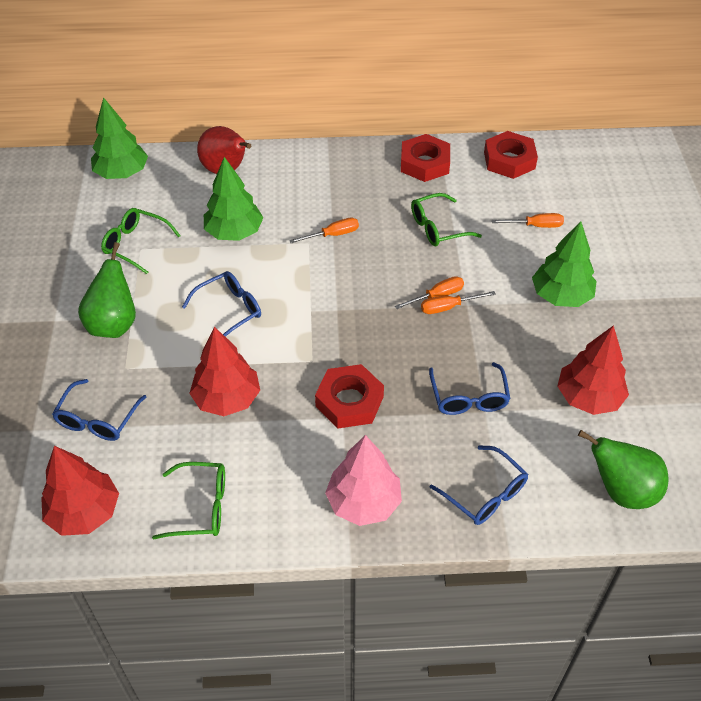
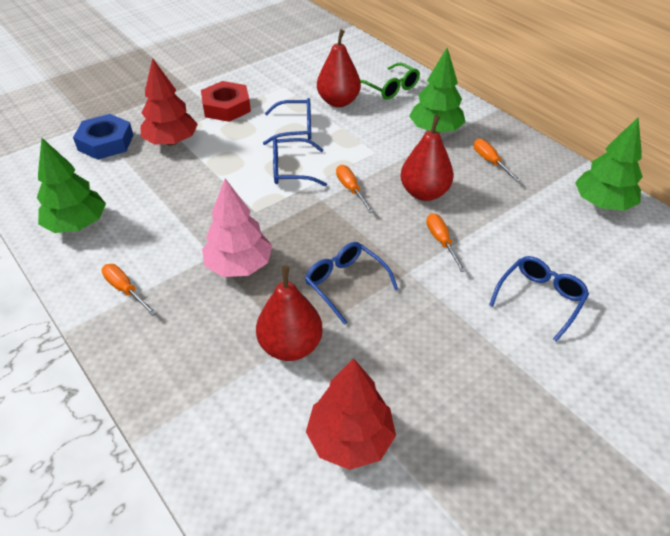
blue nut: 0 -> 1
green glasses: 3 -> 1
green pear: 2 -> 0
red nut: 3 -> 1
red pear: 1 -> 3
red tree: 3 -> 2

